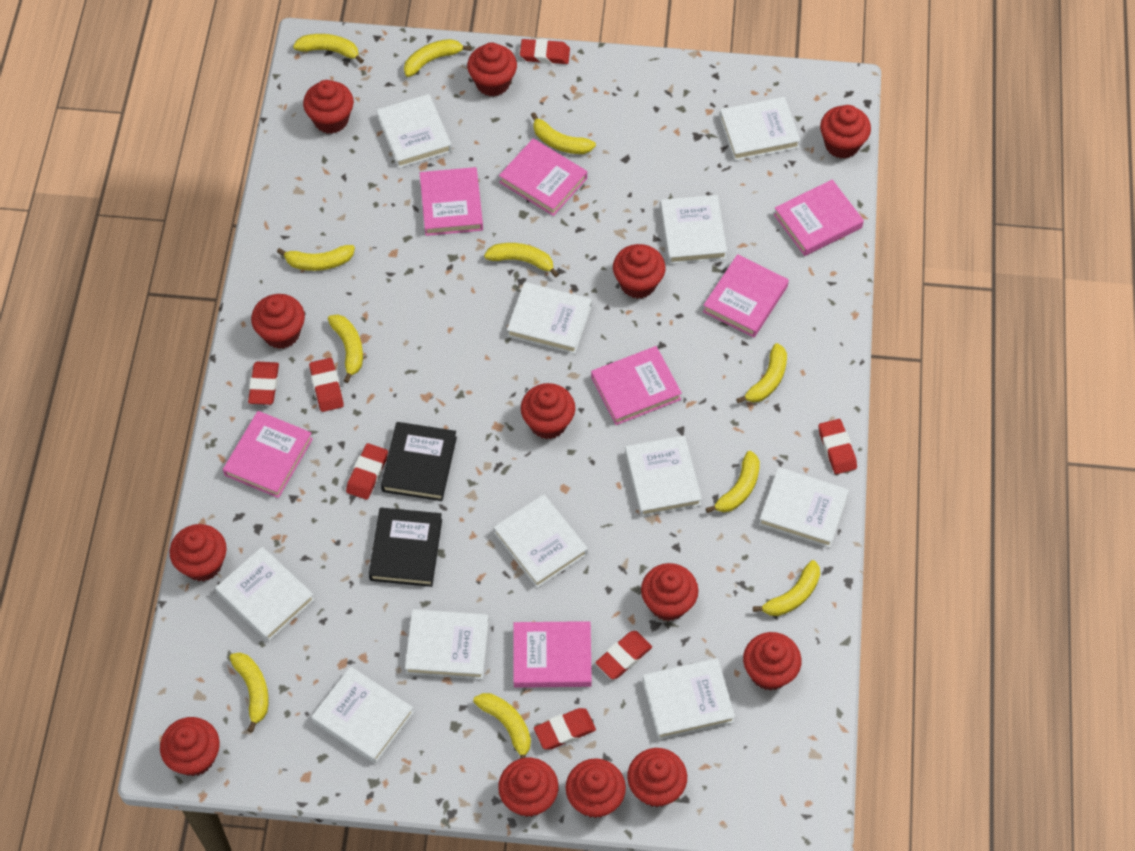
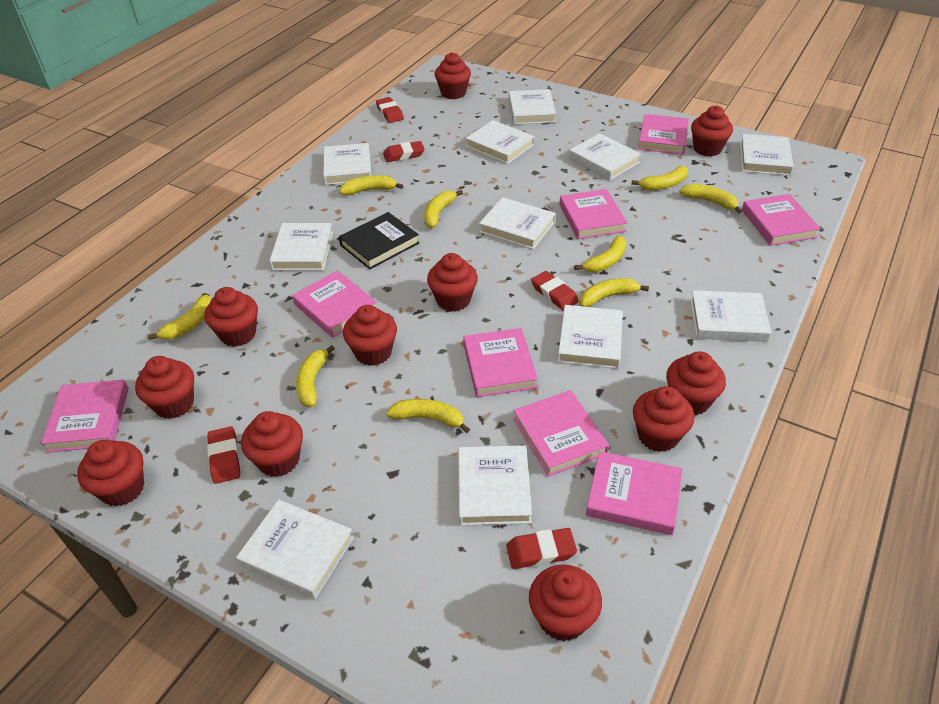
black book: 2 -> 1
pink book: 7 -> 8
red cupcake: 13 -> 11
red eraser: 7 -> 5
yellow banana: 11 -> 9

